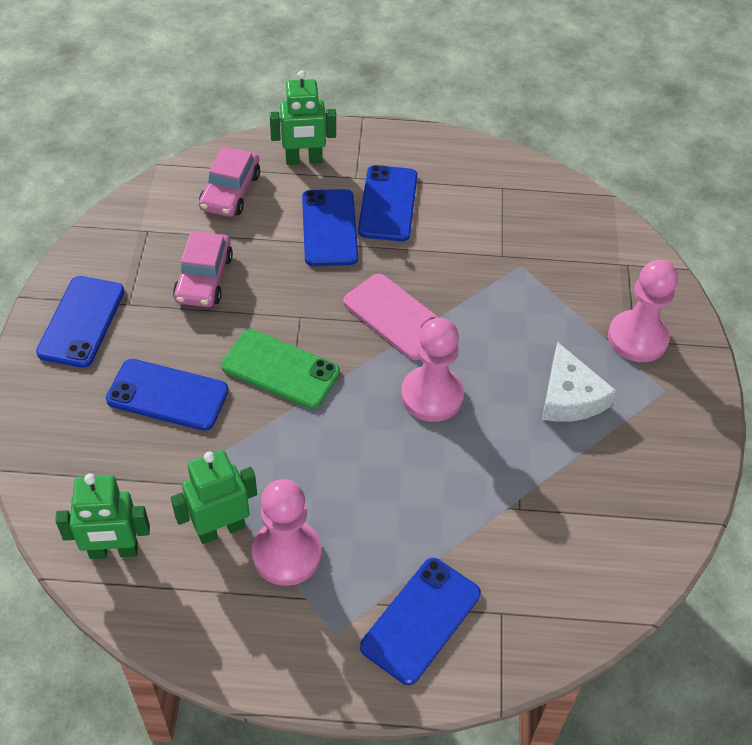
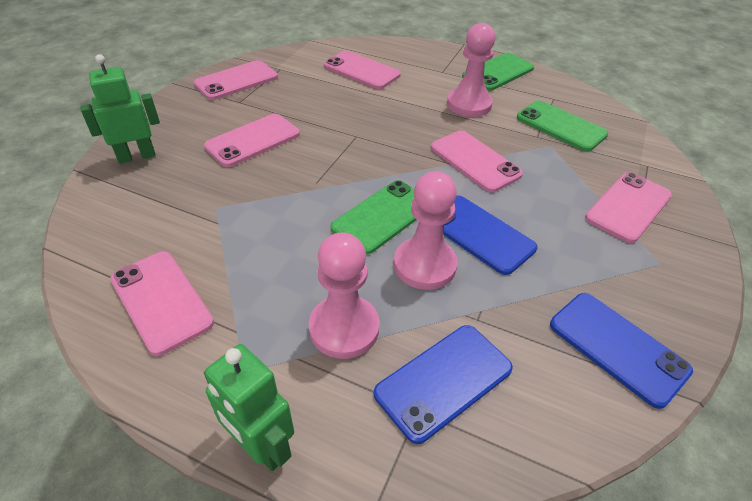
blue phone: 5 -> 3
green phone: 1 -> 3
green robot: 3 -> 2
pink car: 2 -> 0
pink phone: 1 -> 6
white cheese: 1 -> 0

